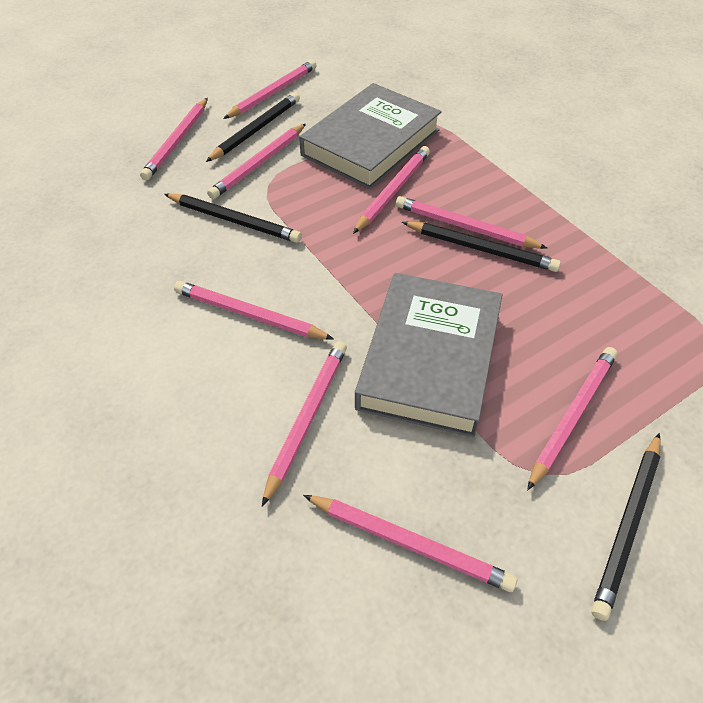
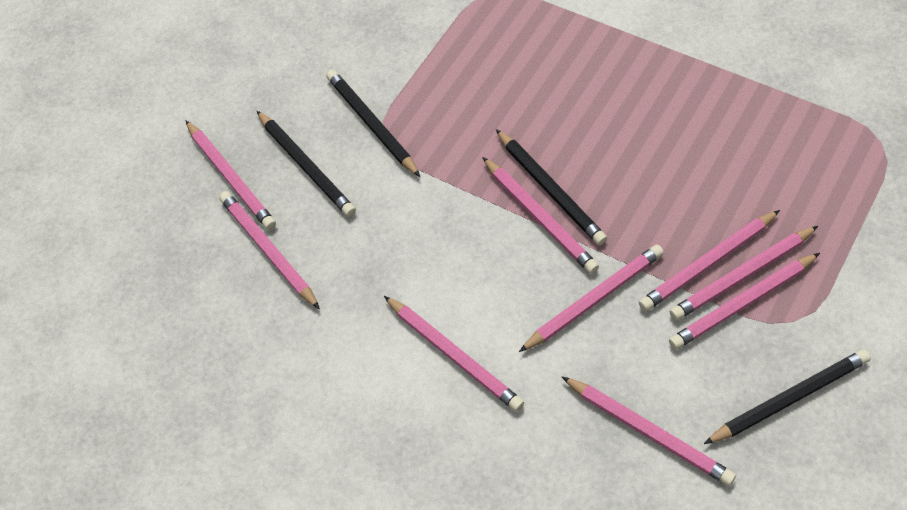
grey book: 2 -> 0

